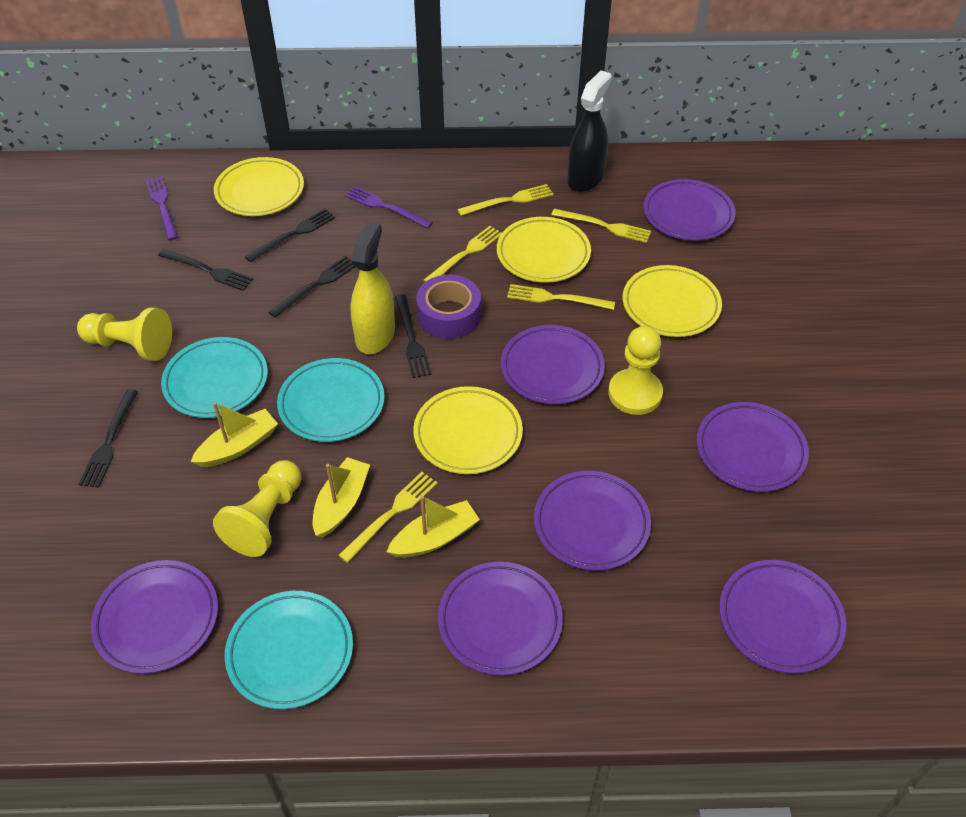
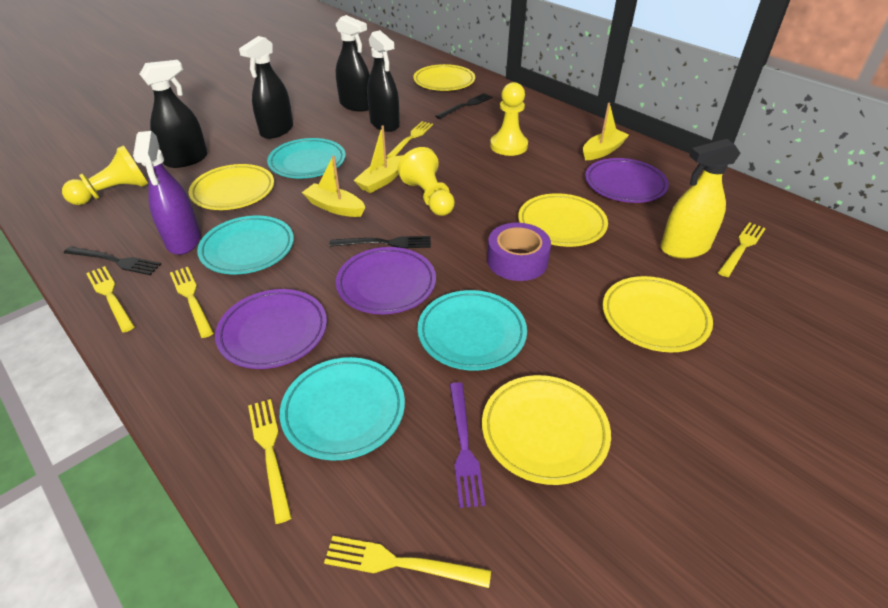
black fork: 5 -> 3
black spray bottle: 1 -> 4
purple fork: 2 -> 1
purple plate: 7 -> 3
purple spray bottle: 0 -> 1
turquoise plate: 3 -> 4
yellow fork: 5 -> 6
yellow plate: 4 -> 5

